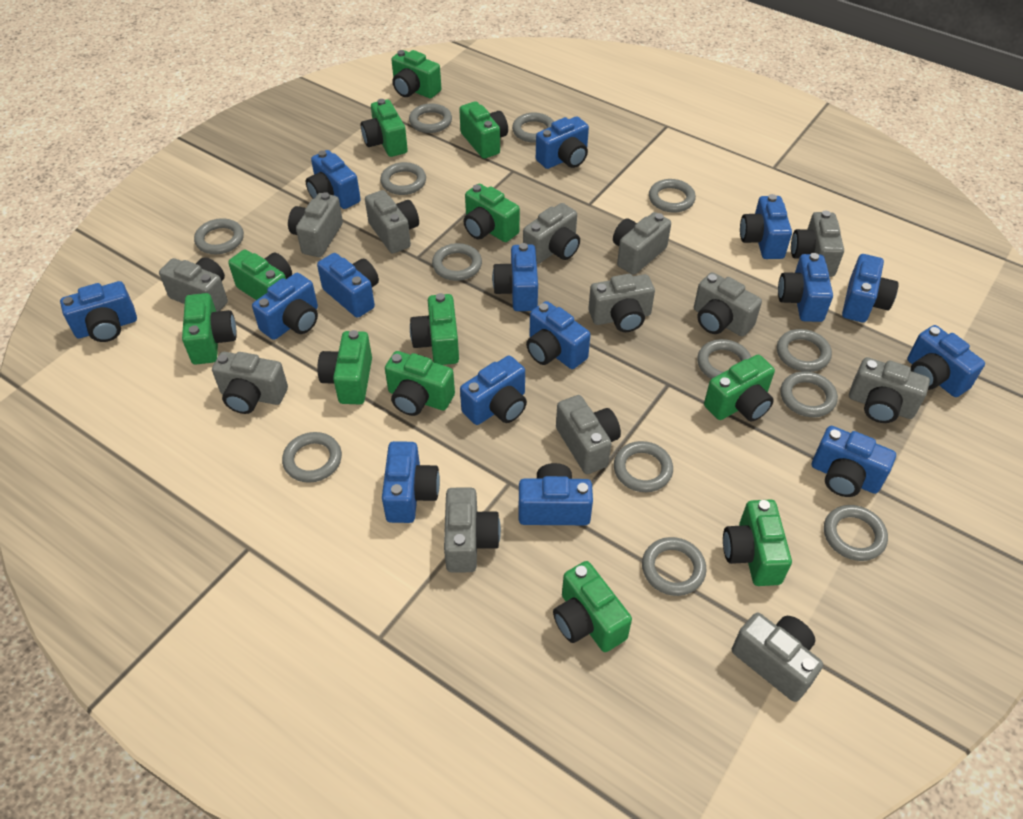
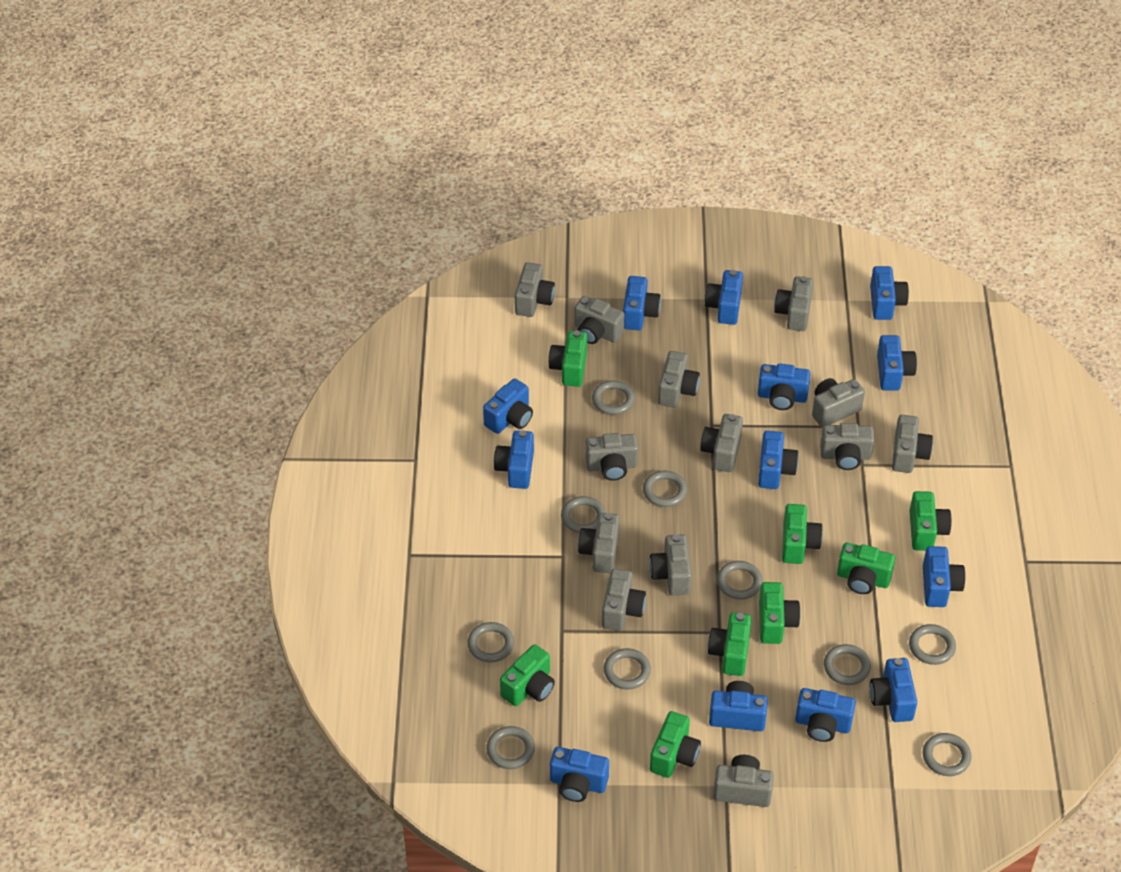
blue camera: 15 -> 13
green camera: 12 -> 8
grey ring: 13 -> 10

